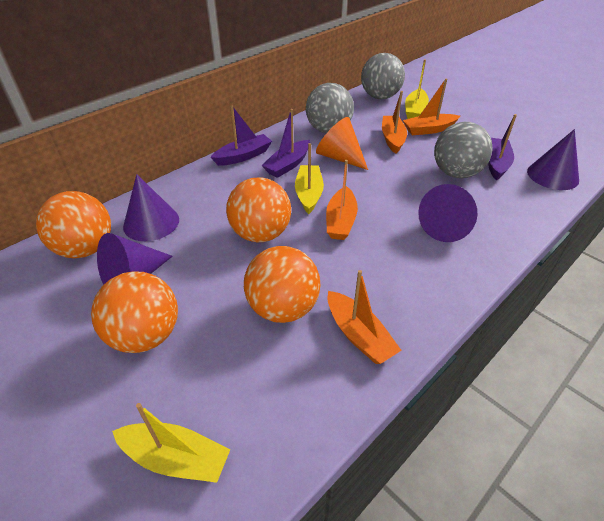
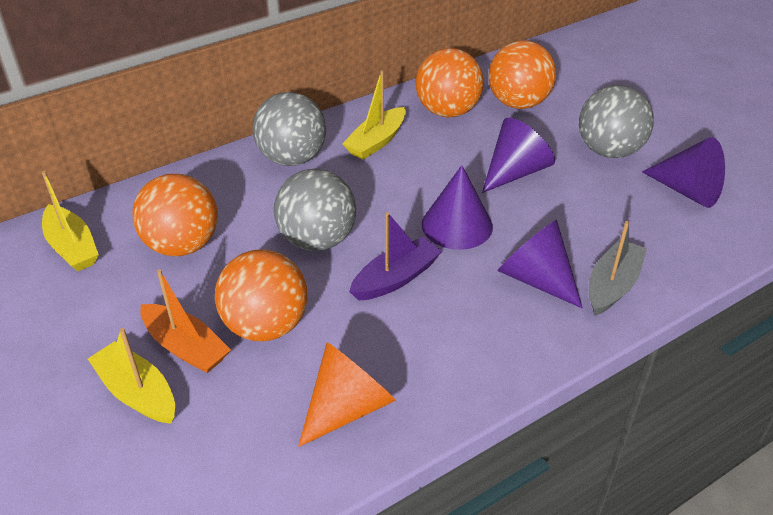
grey boat: 0 -> 1
orange boat: 4 -> 1
purple boat: 3 -> 1

